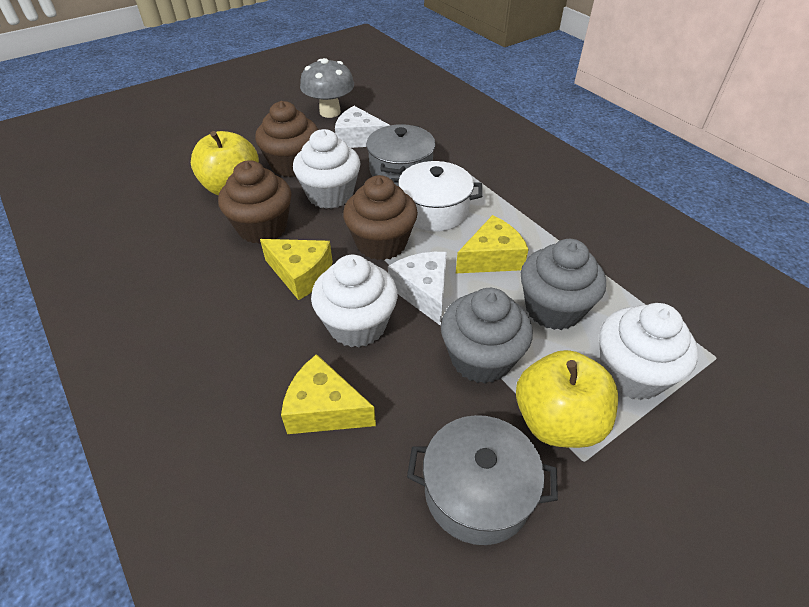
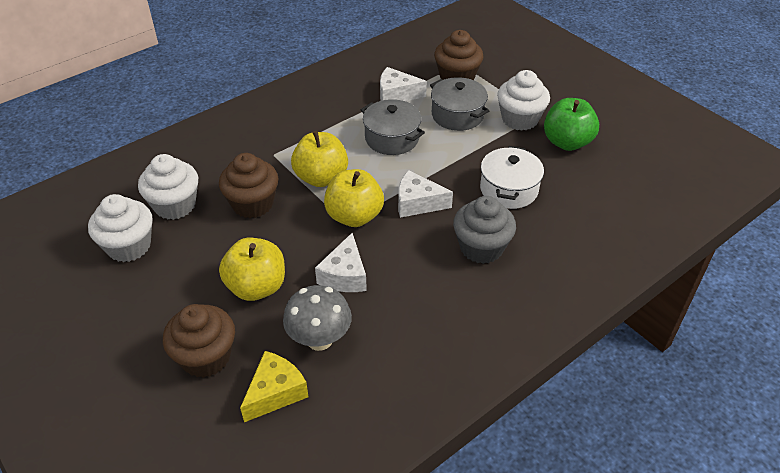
green apple: 0 -> 1
grey cupcake: 2 -> 1
white cheese: 2 -> 3
yellow apple: 2 -> 3
yellow cheese: 3 -> 1

